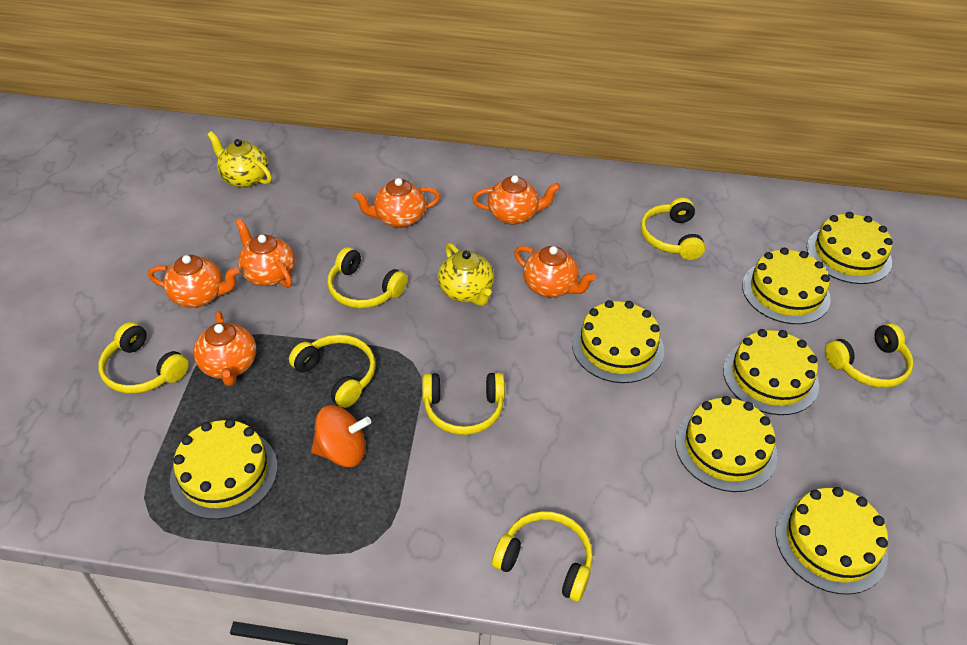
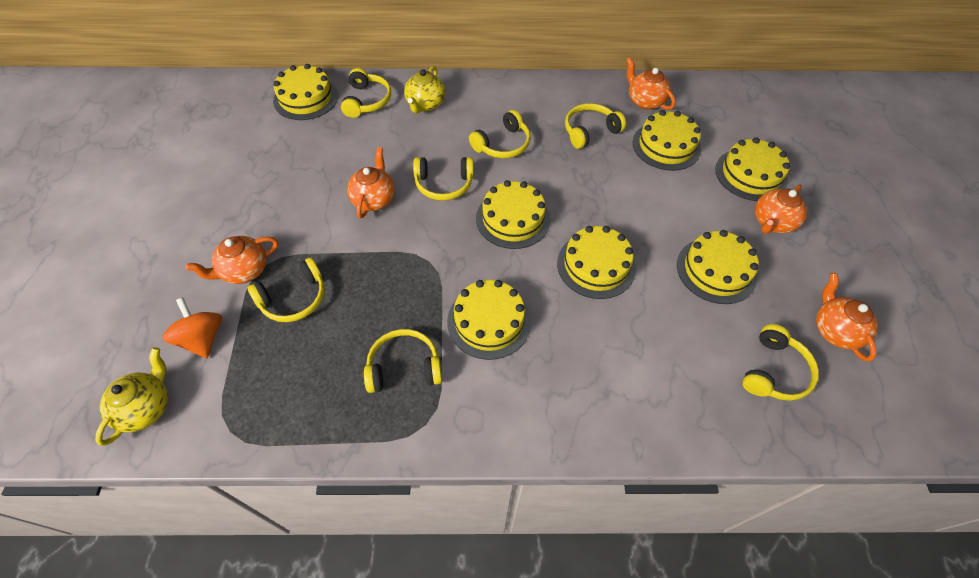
orange teapot: 6 -> 5

